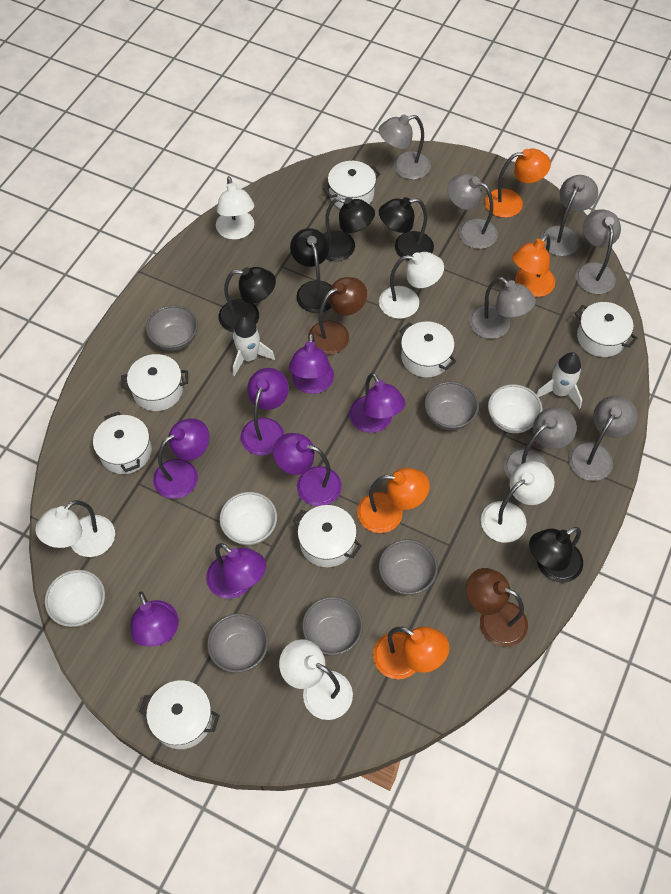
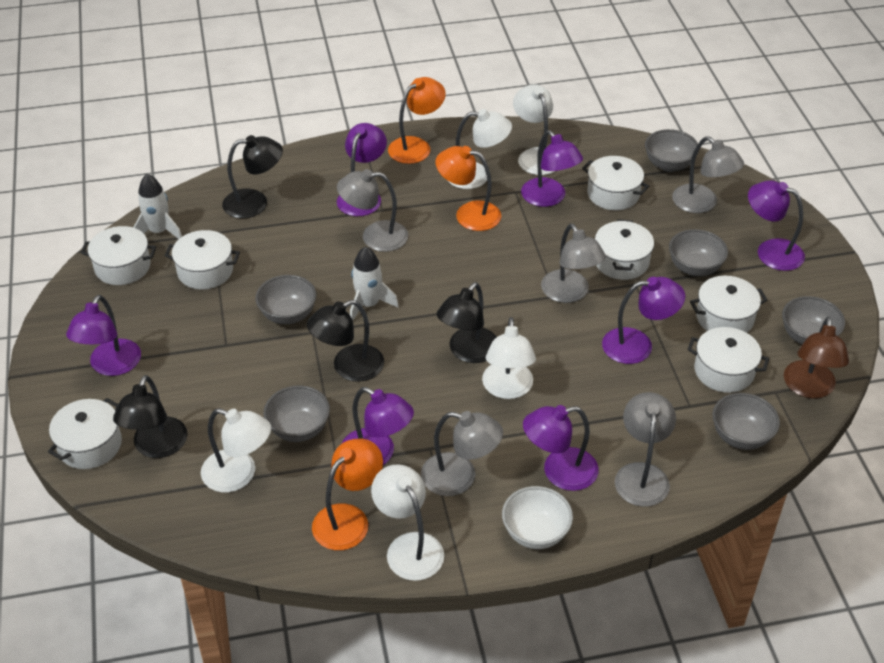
black lamp: 5 -> 4
brown lamp: 2 -> 1
grey bowl: 5 -> 6
grey lamp: 7 -> 5
orange lamp: 4 -> 3
white bowl: 3 -> 1

